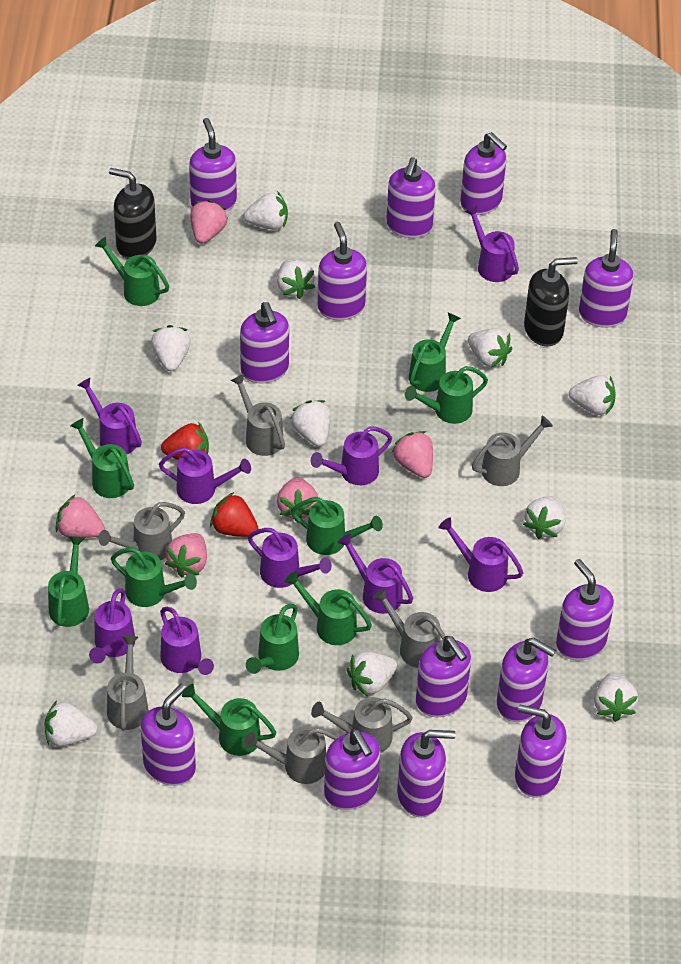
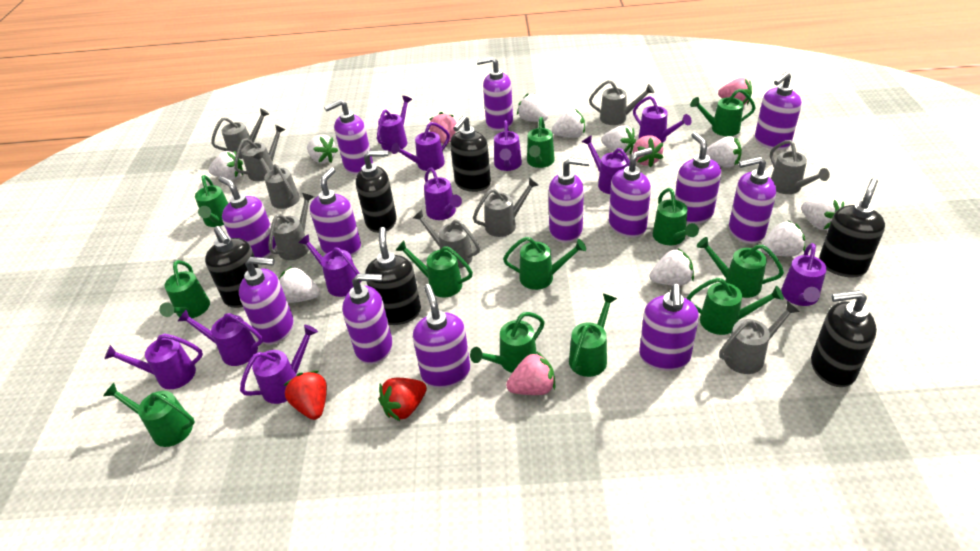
black soap dispenser: 2 -> 6
green watering can: 10 -> 12
grey watering can: 7 -> 9
pink strawberry: 5 -> 4
purple watering can: 9 -> 11

